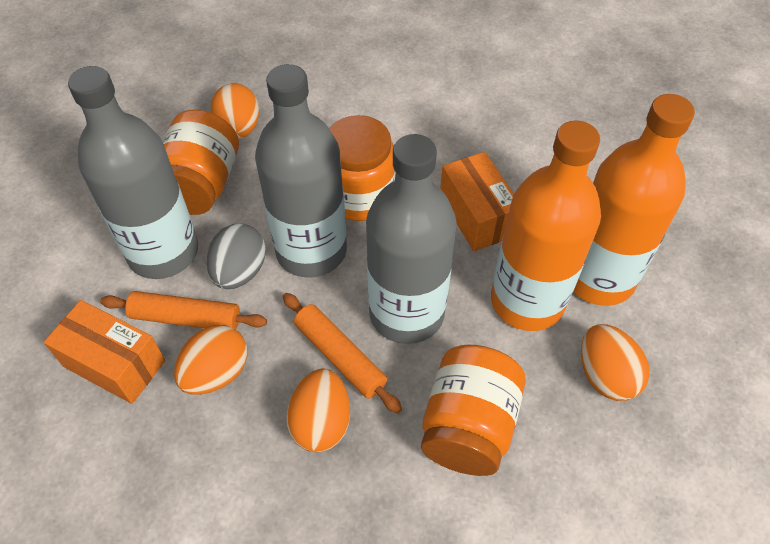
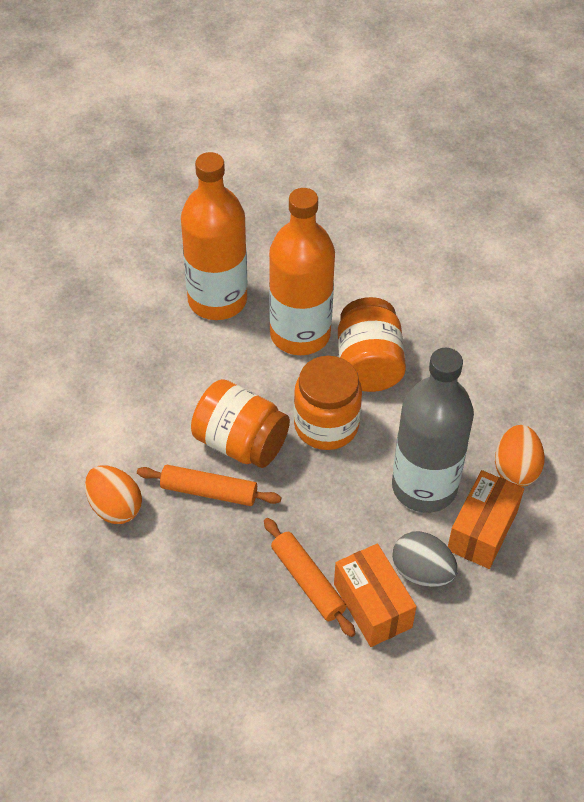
grey bottle: 3 -> 1
orange egg: 4 -> 2

